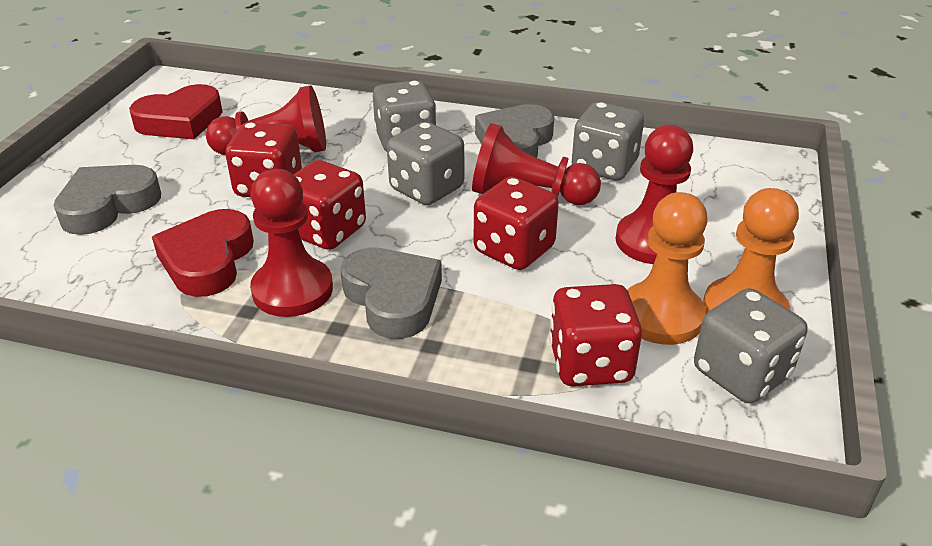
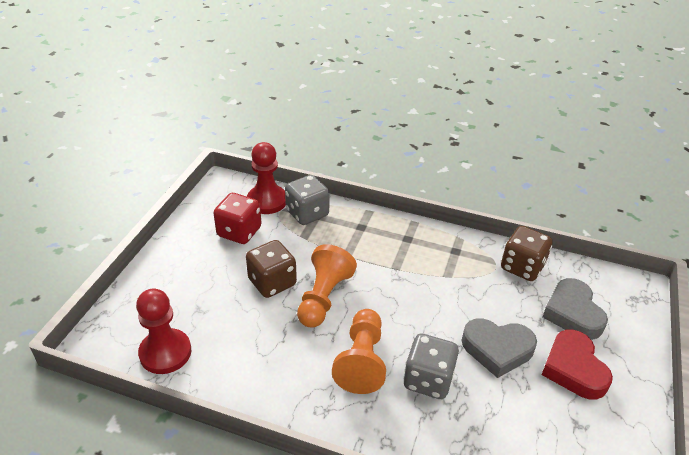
brown dice: 0 -> 2
grey dice: 4 -> 2
grey heart: 3 -> 2
red dice: 4 -> 1
red heart: 2 -> 1
red pawn: 4 -> 2

